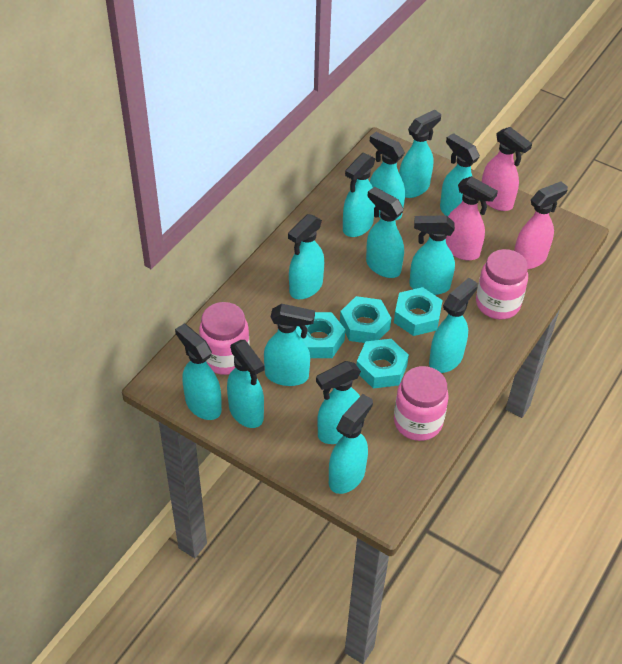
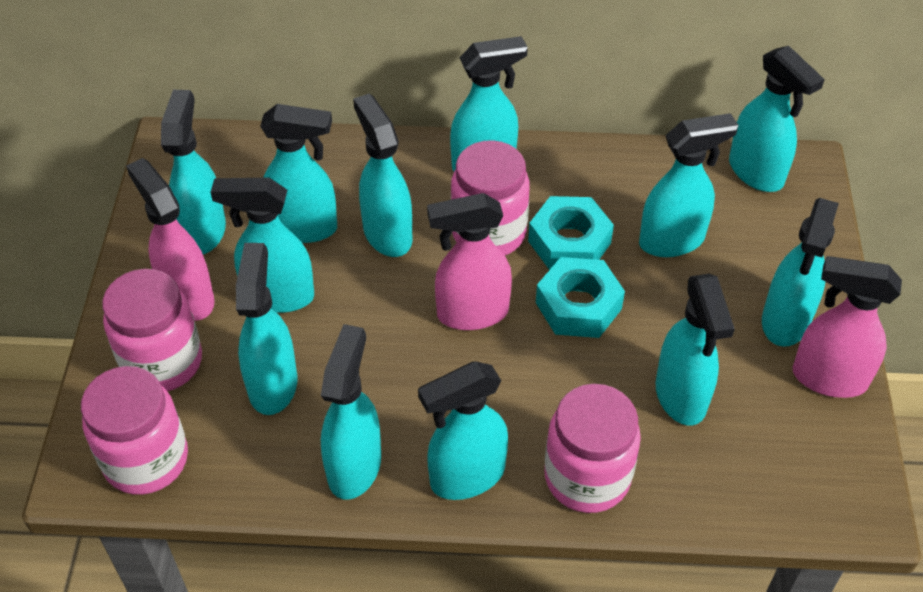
pink jar: 3 -> 4
turquoise nut: 4 -> 2
turquoise spray bottle: 13 -> 12

